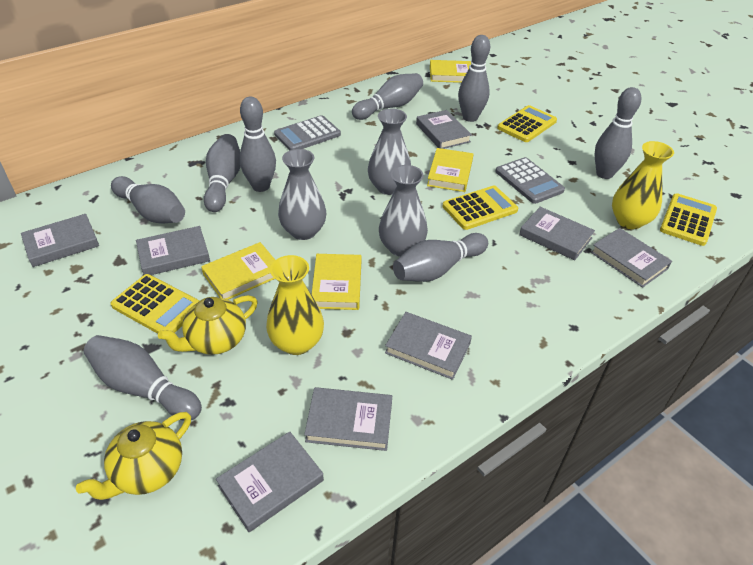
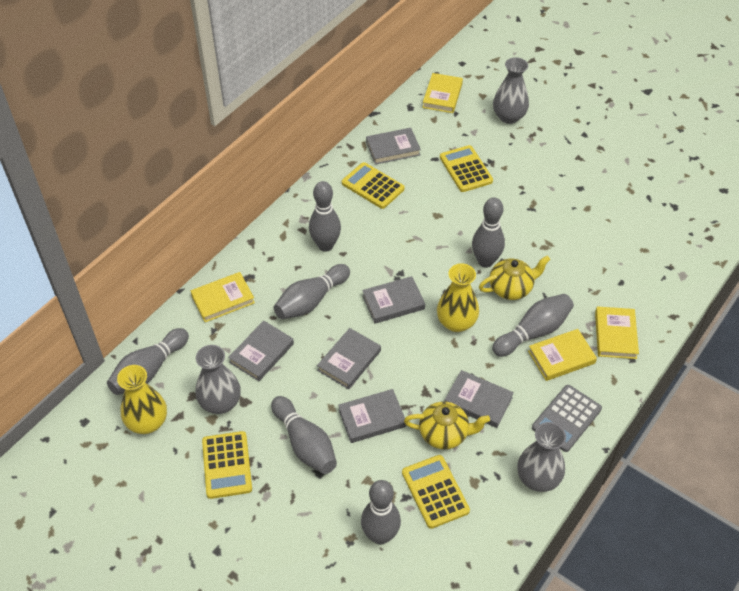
grey book: 8 -> 6
grey bowling pin: 8 -> 7
grey calculator: 2 -> 1

